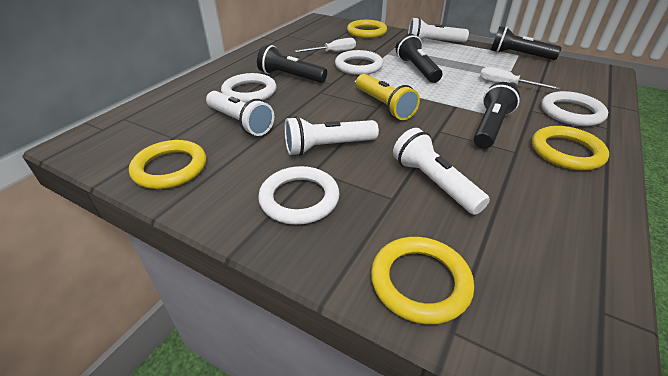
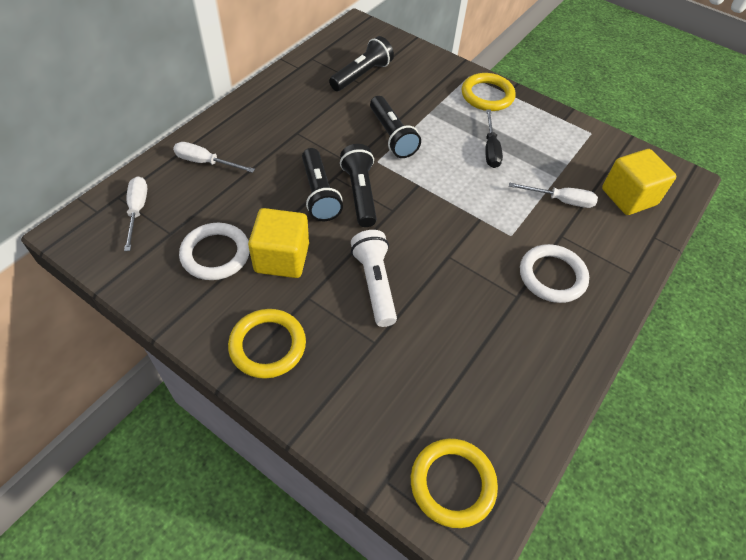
black screwdriver: 0 -> 1
white flashlight: 4 -> 1
white ring: 4 -> 2
white screwdriver: 2 -> 3
yellow cube: 0 -> 2
yellow flashlight: 1 -> 0
yellow ring: 4 -> 3

